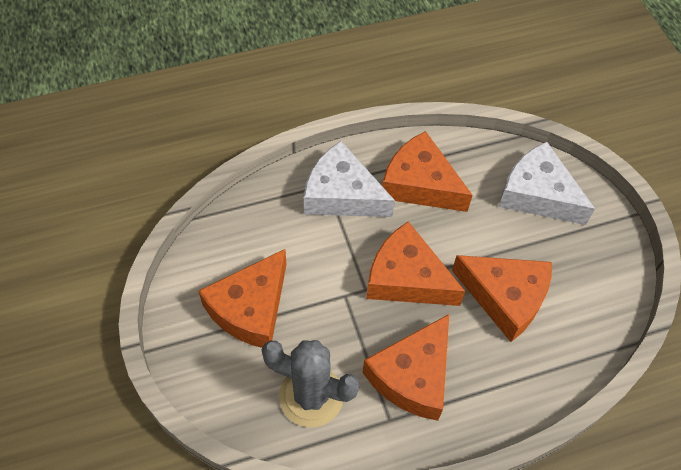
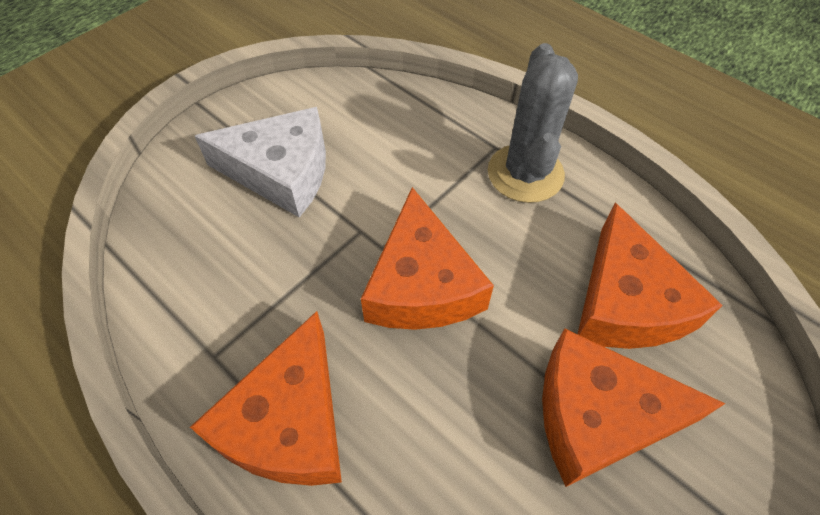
orange cheese: 5 -> 4
white cheese: 2 -> 1

